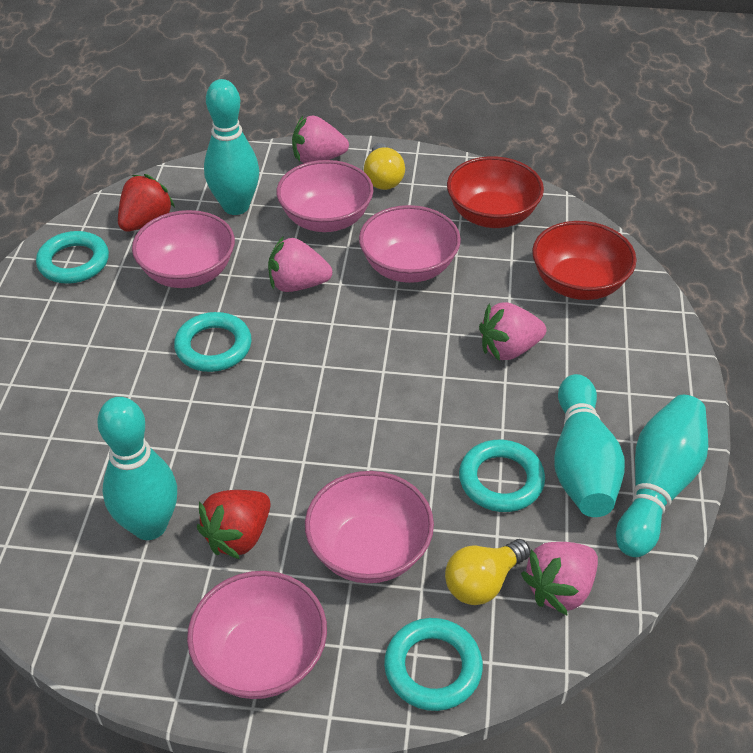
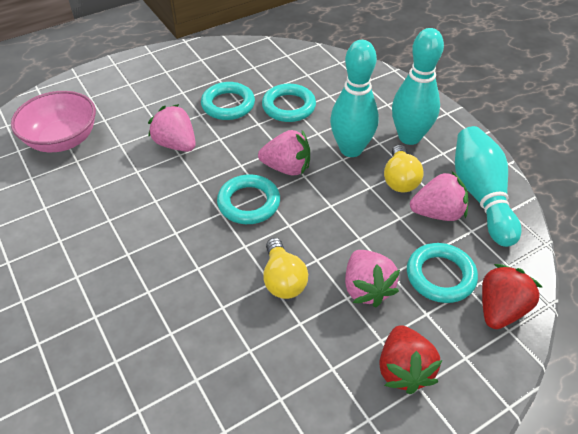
pink bowl: 5 -> 1
red bowl: 2 -> 0
turquoise bowling pin: 4 -> 3

